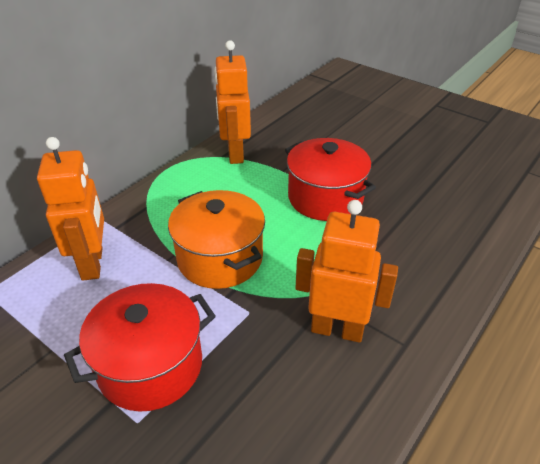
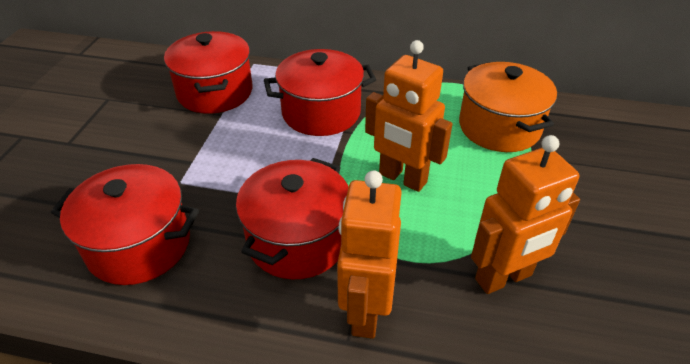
red pot: 2 -> 4

